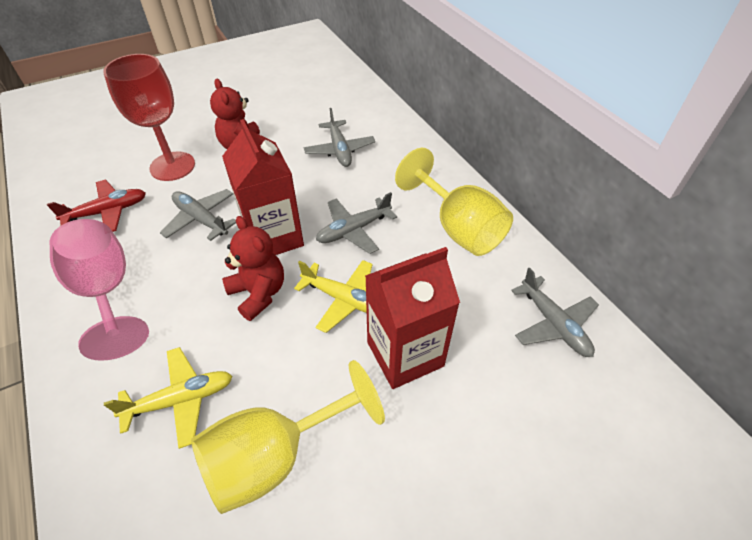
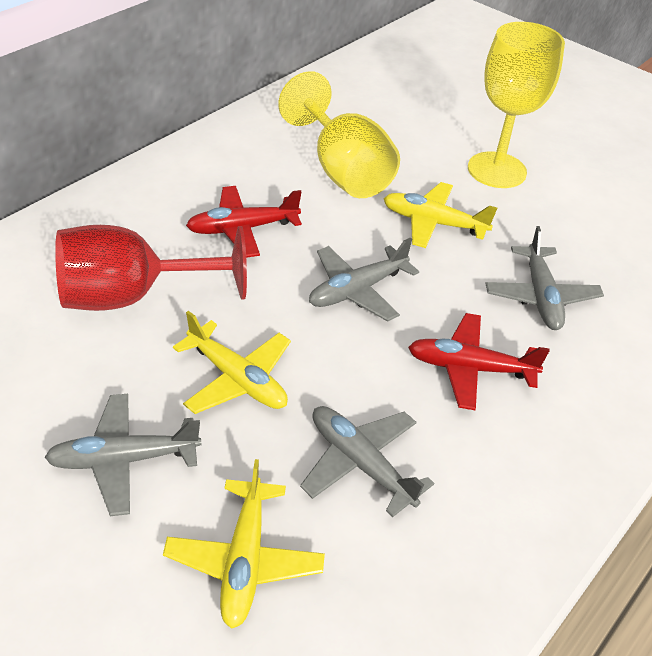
pink goblet: 1 -> 0
red carton: 2 -> 0
red plane: 1 -> 2
red teddy bear: 2 -> 0
yellow plane: 2 -> 3

